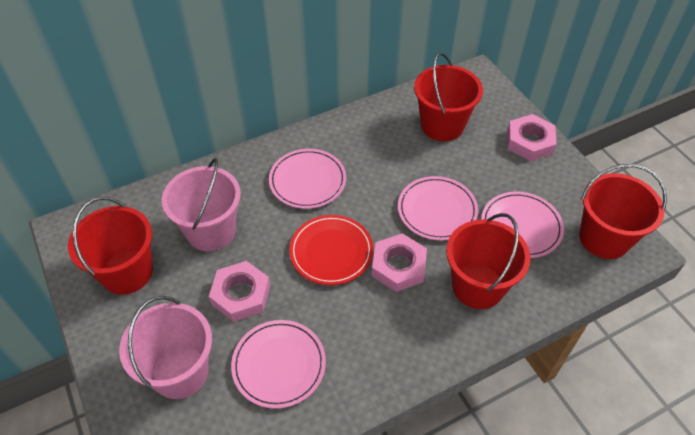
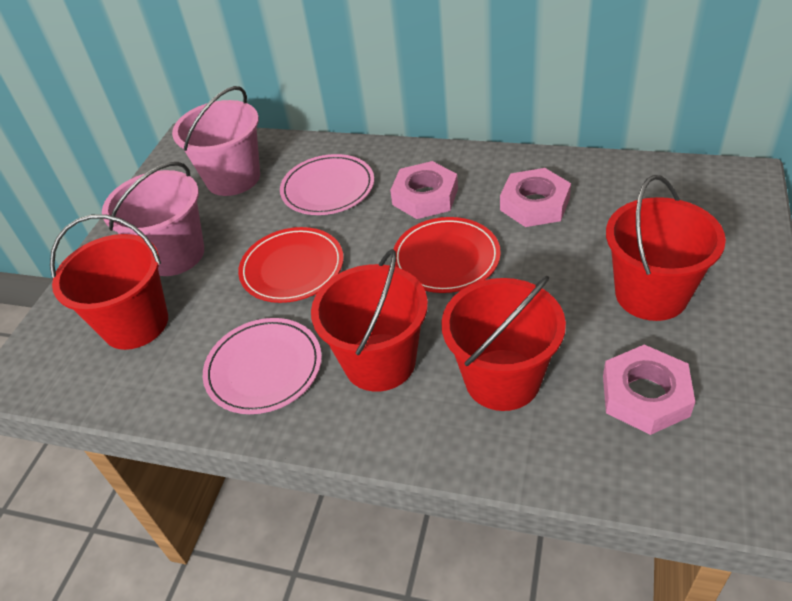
pink plate: 4 -> 2
red plate: 1 -> 2

